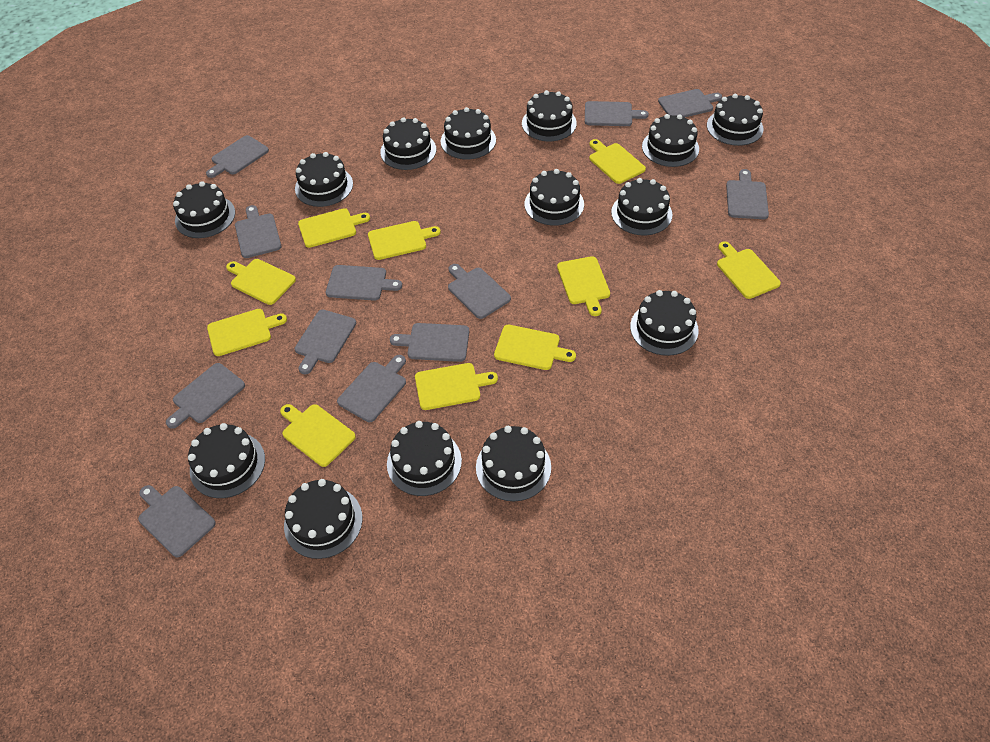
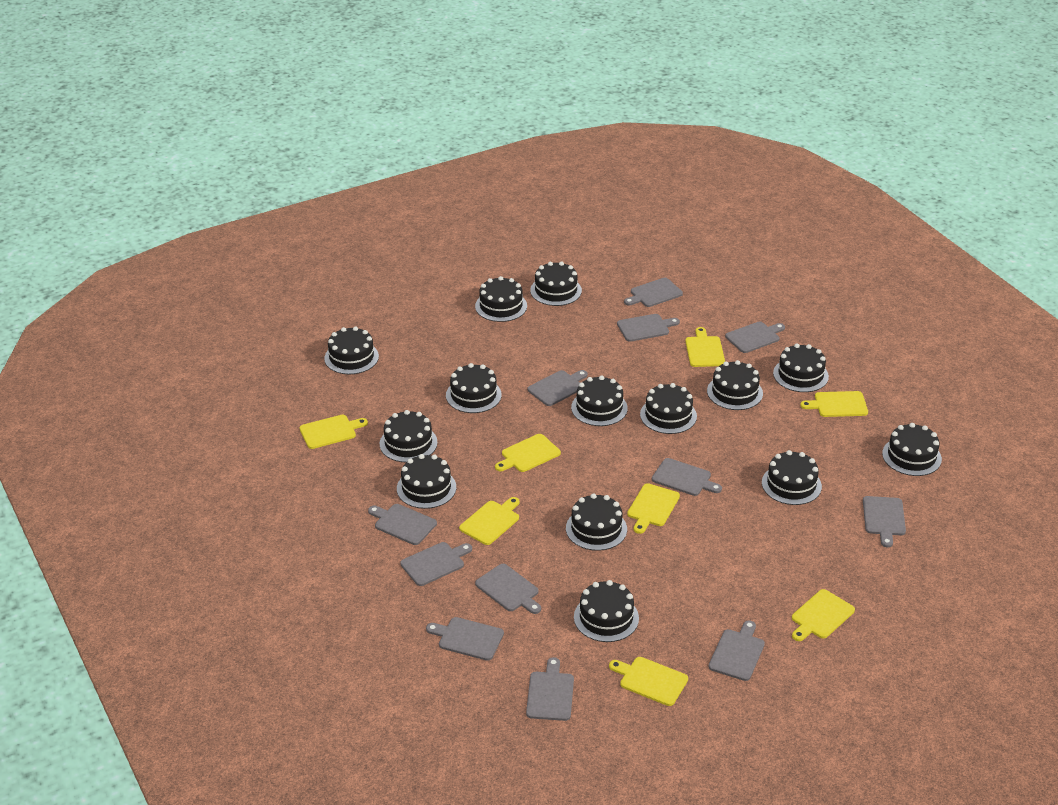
yellow cutting board: 10 -> 8

